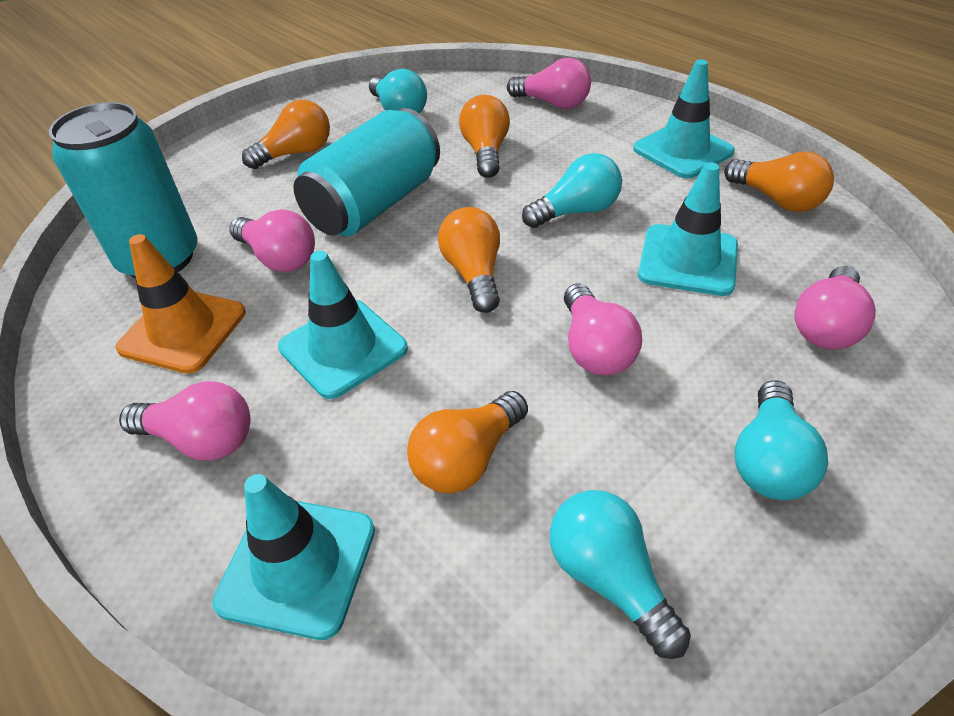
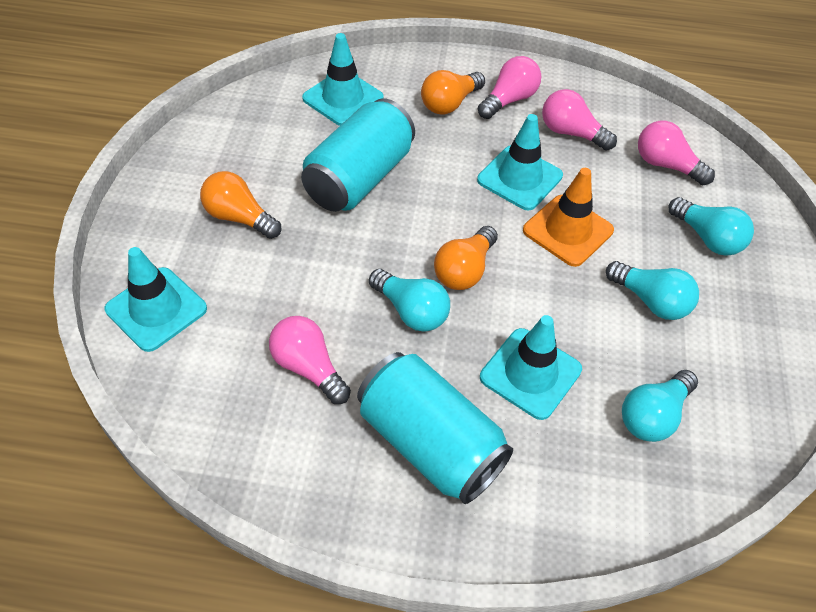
orange light bulb: 5 -> 3
pink light bulb: 5 -> 4

